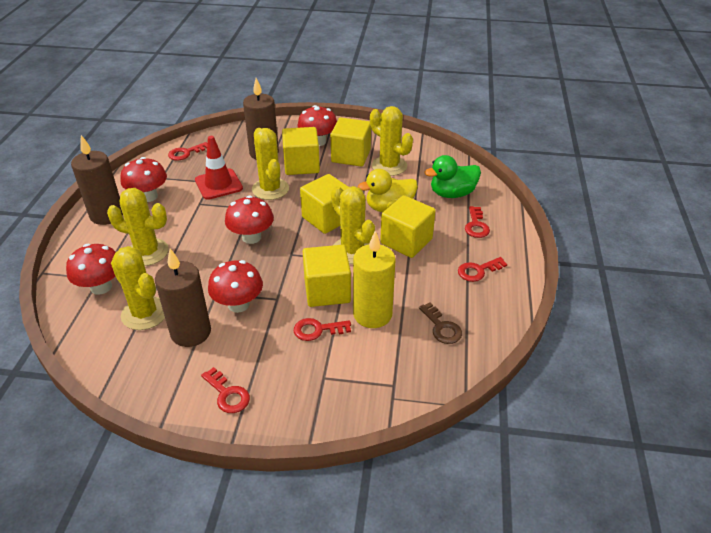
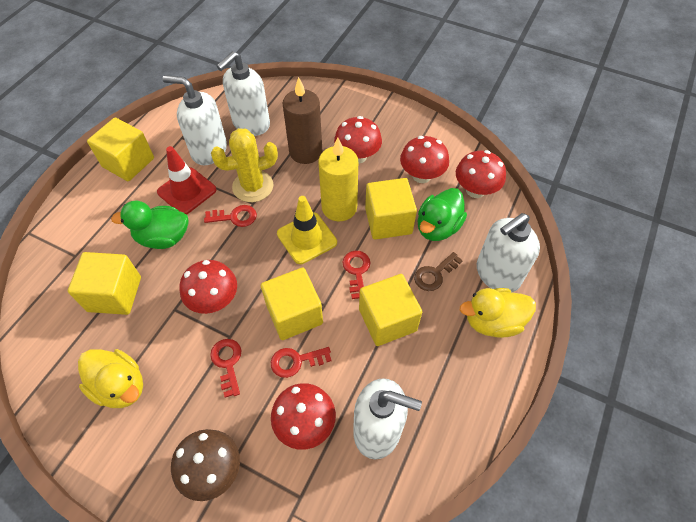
brown candle: 3 -> 1
brown mushroom: 0 -> 1
green duck: 1 -> 2
red key: 5 -> 4
white soap dispenser: 0 -> 4
yellow cactus: 5 -> 1
yellow duck: 1 -> 2
yellow traffic cone: 0 -> 1

